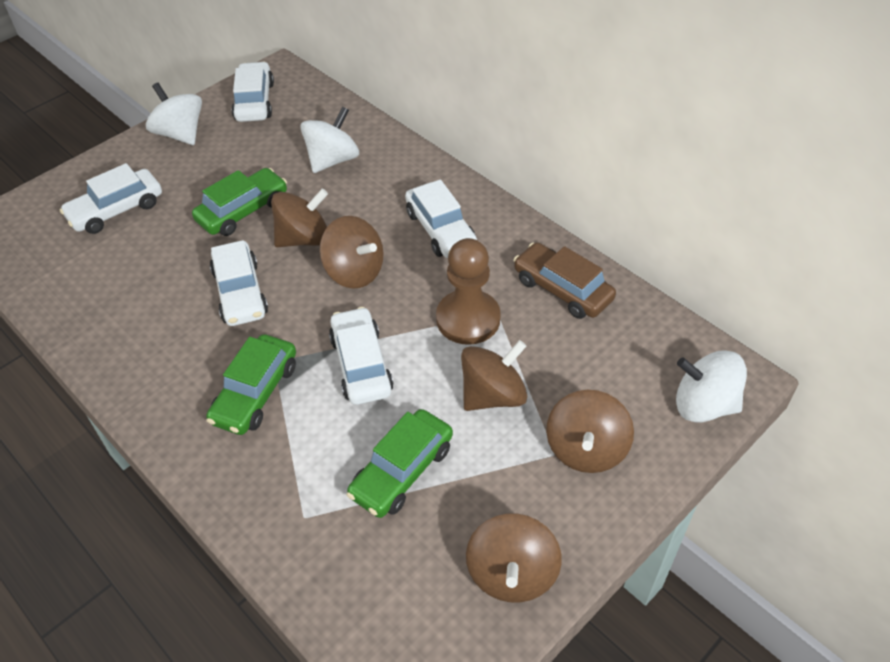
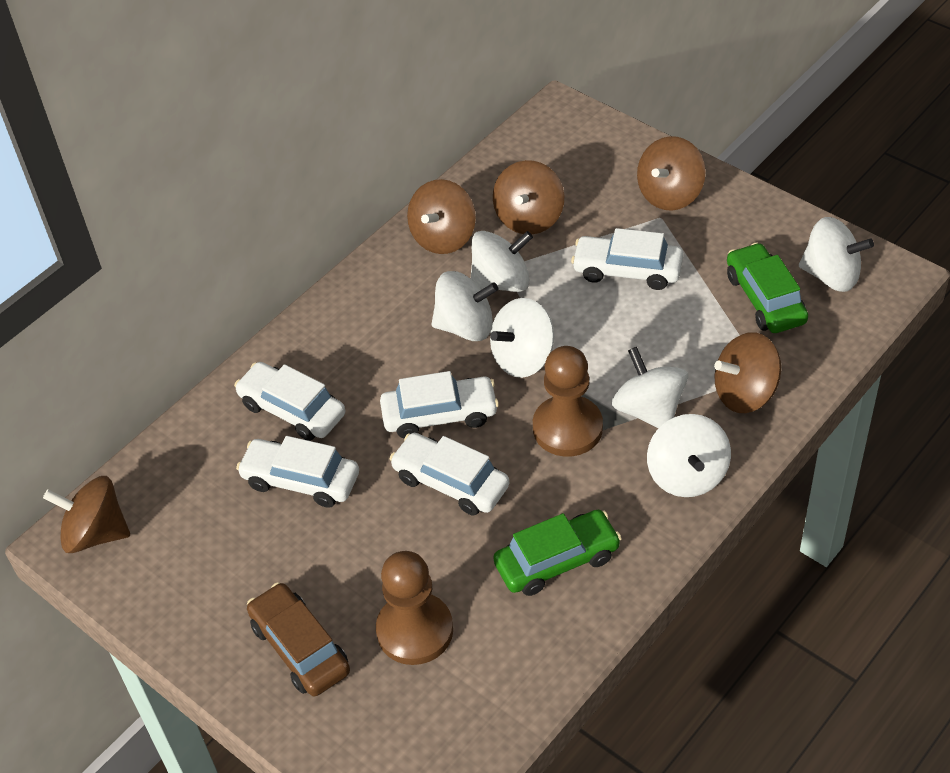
brown pawn: 1 -> 2
green car: 3 -> 2
white spinning top: 3 -> 6

